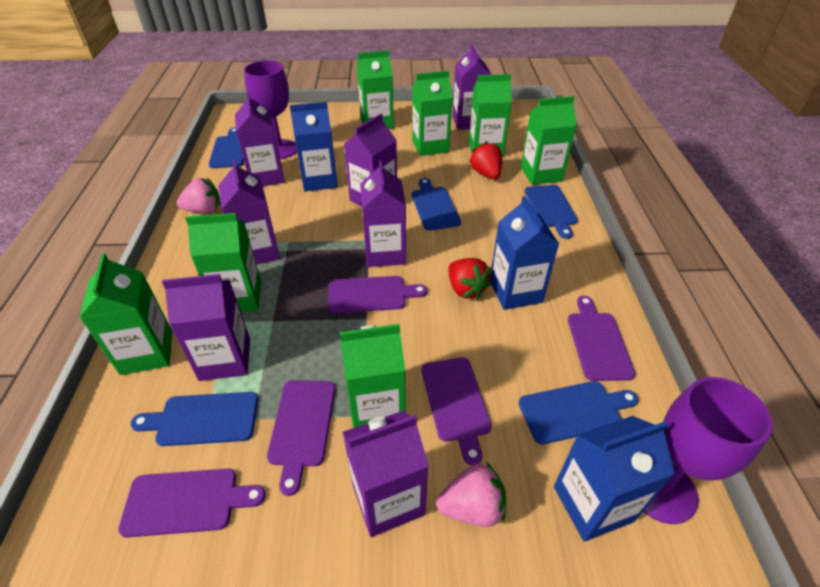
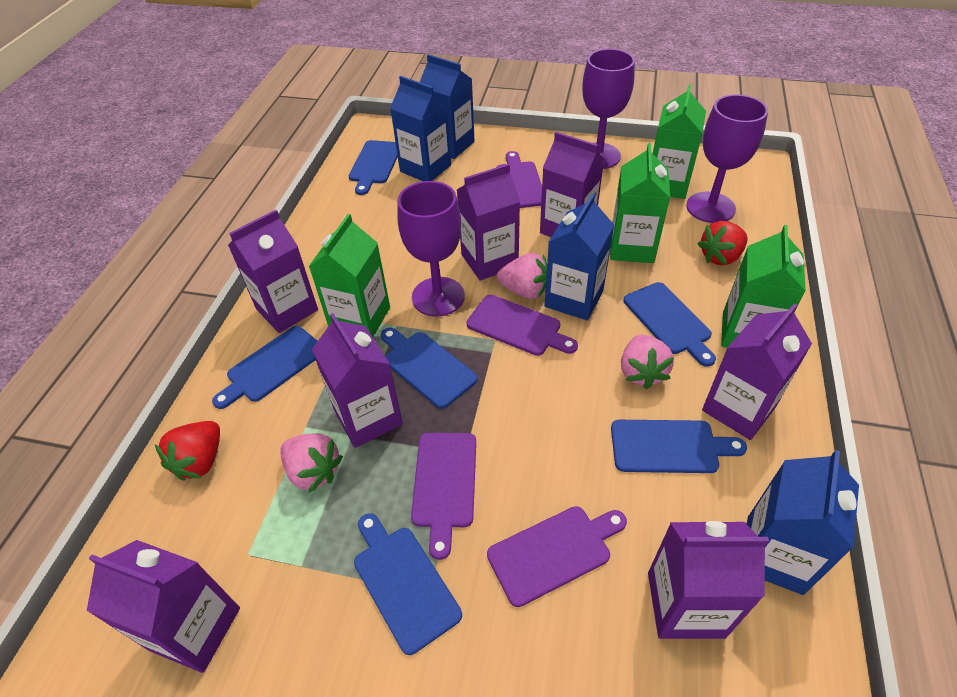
blue carton: 3 -> 4
blue cutting board: 5 -> 6
green carton: 7 -> 4
pink strawberry: 2 -> 3
purple cutting board: 5 -> 4
purple goblet: 2 -> 3

